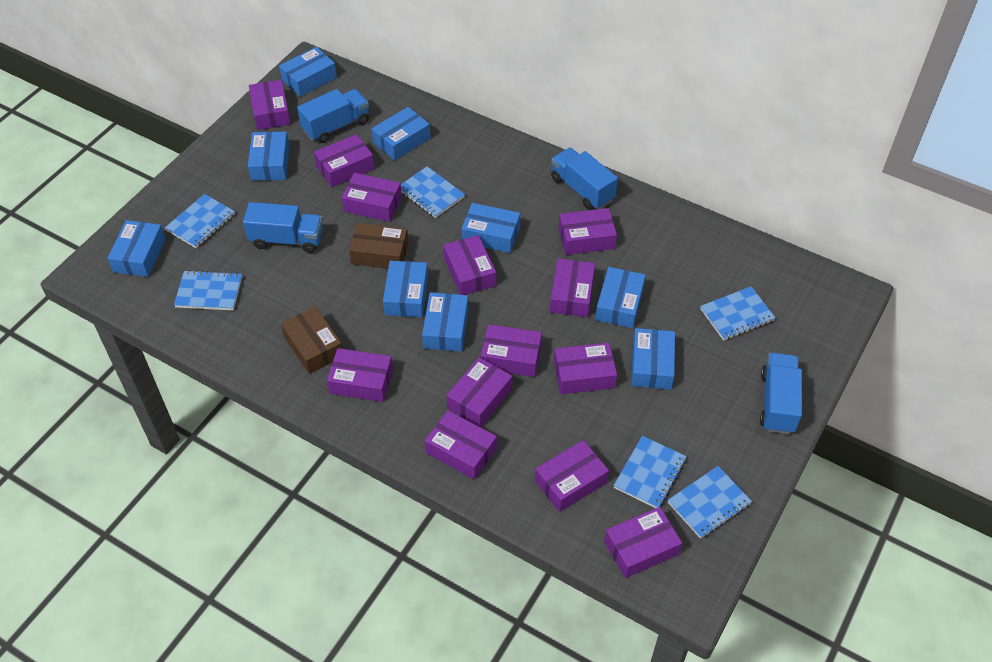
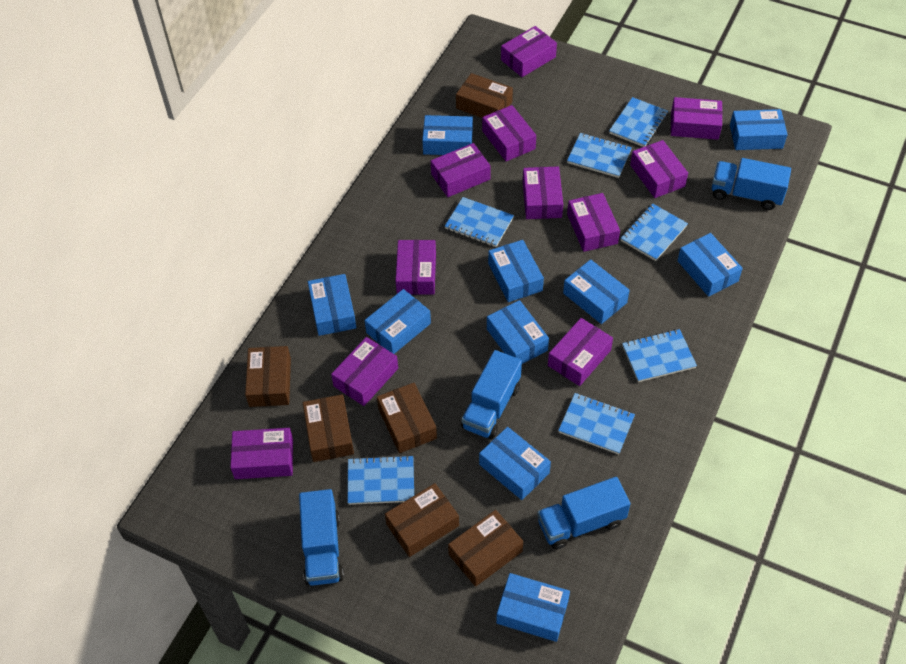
blue box: 9 -> 10
blue notebook: 6 -> 7
brown box: 2 -> 6
purple box: 13 -> 11

